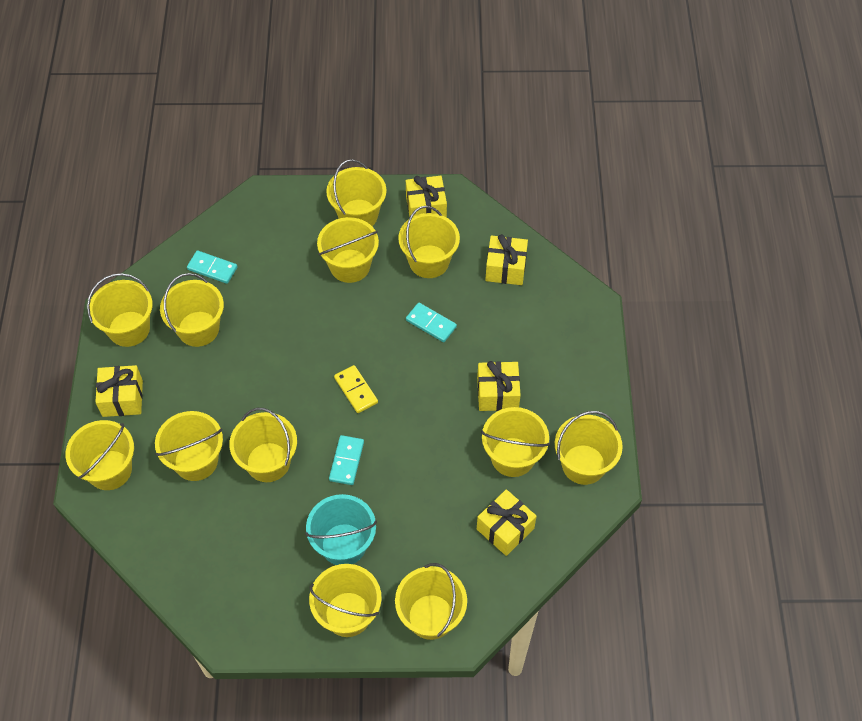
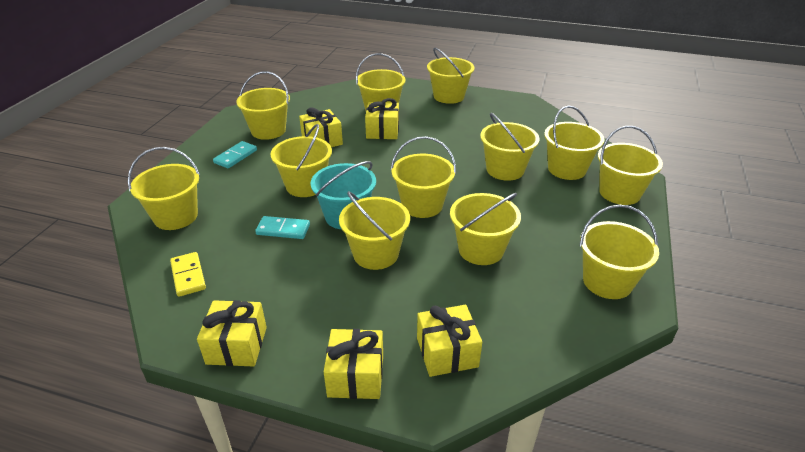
turquoise domino: 3 -> 2

